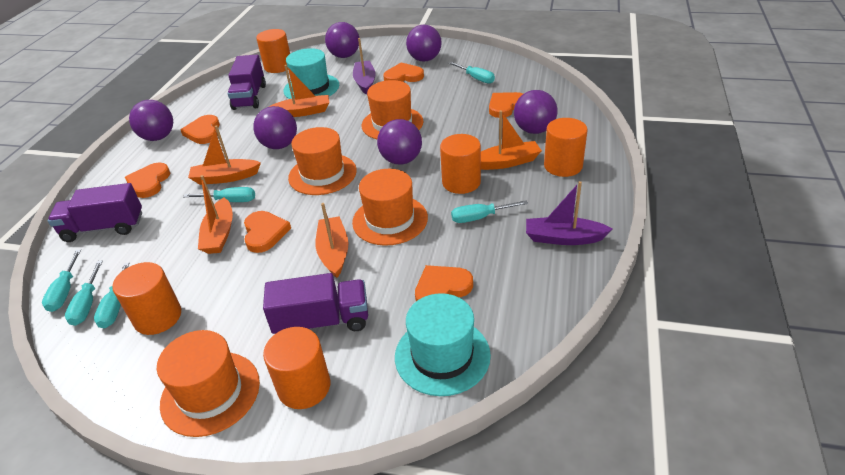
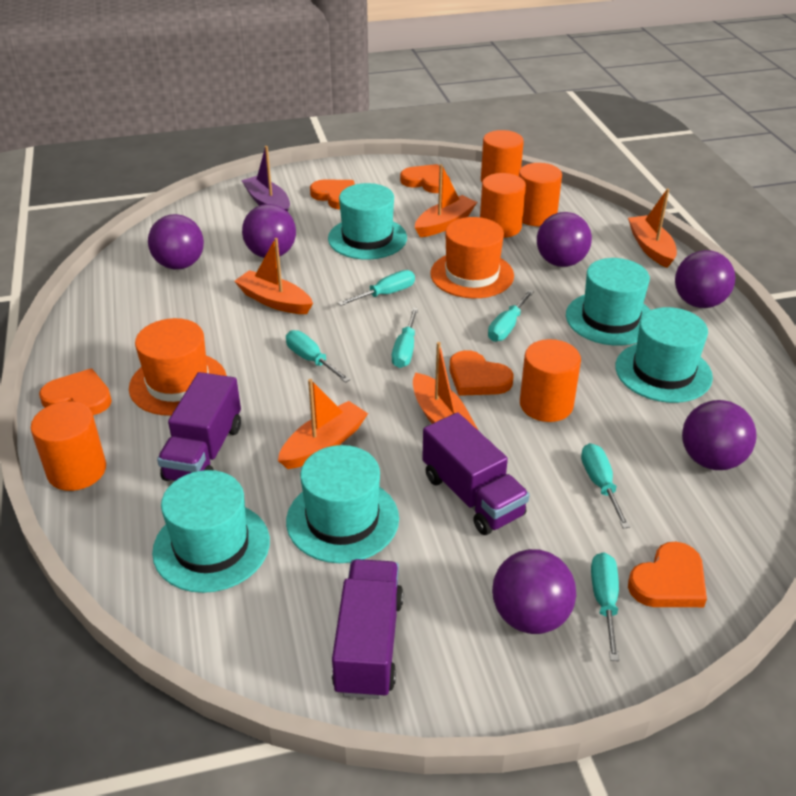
orange hat: 4 -> 2
orange heart: 6 -> 5
purple boat: 2 -> 1
turquoise hat: 2 -> 5

